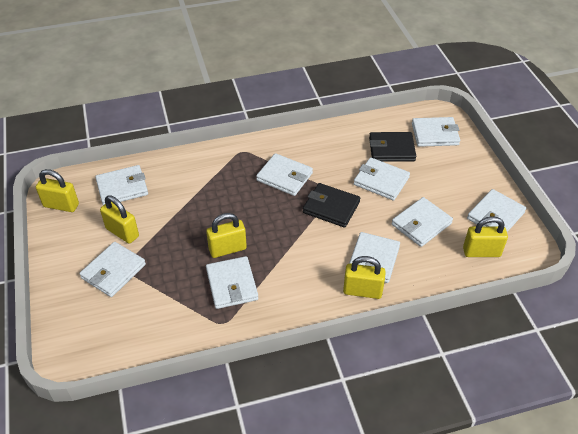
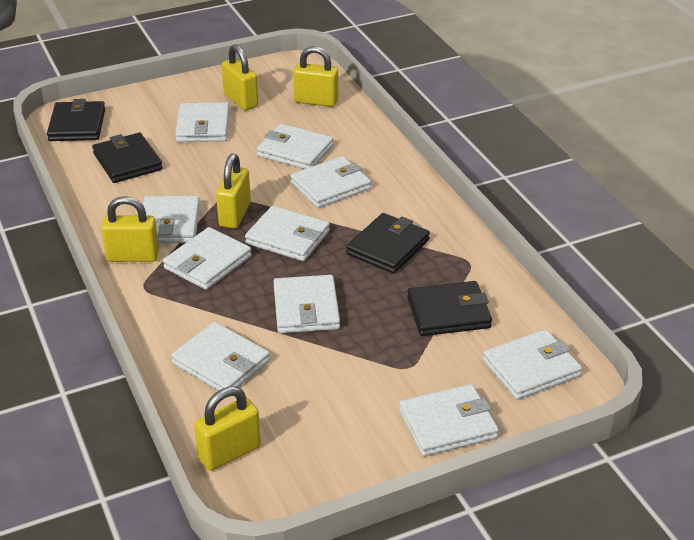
black wallet: 2 -> 4
white wallet: 9 -> 10

